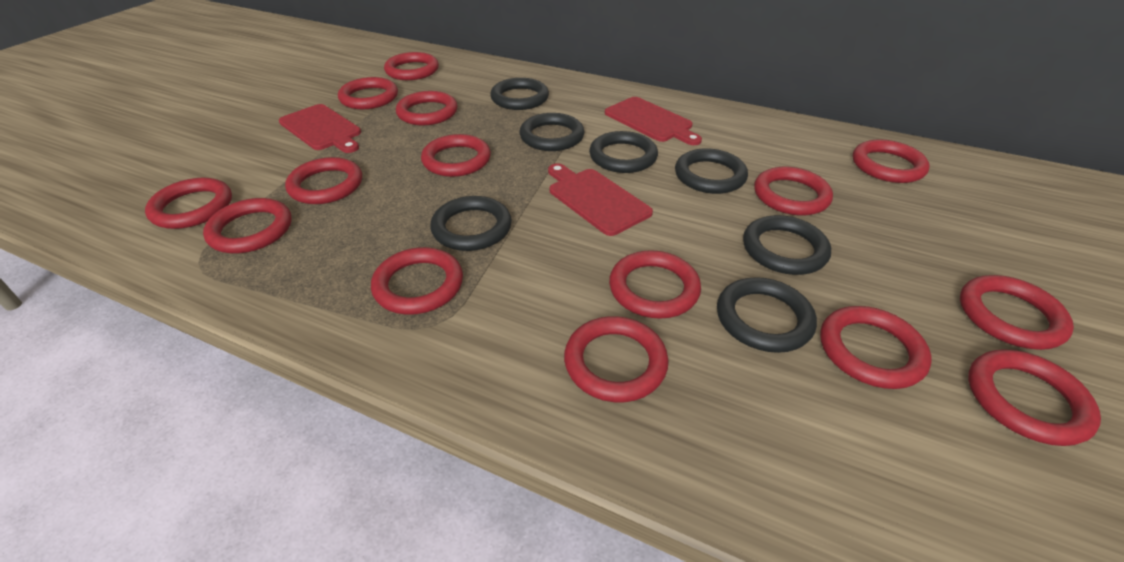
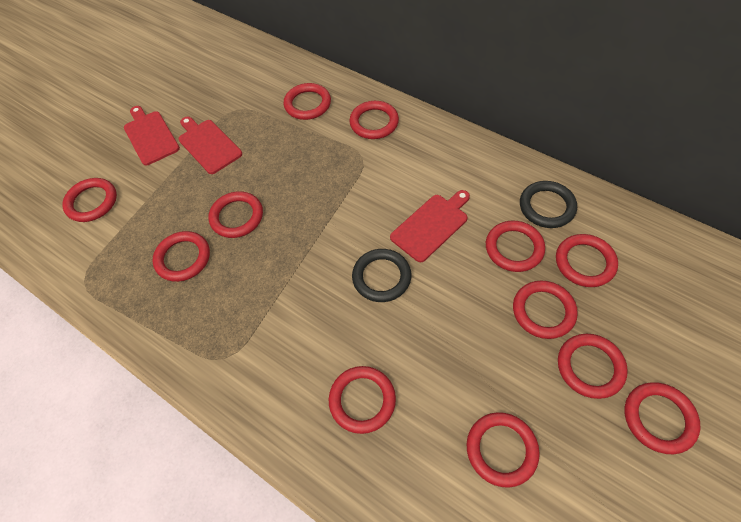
black ring: 7 -> 2
red ring: 15 -> 12

